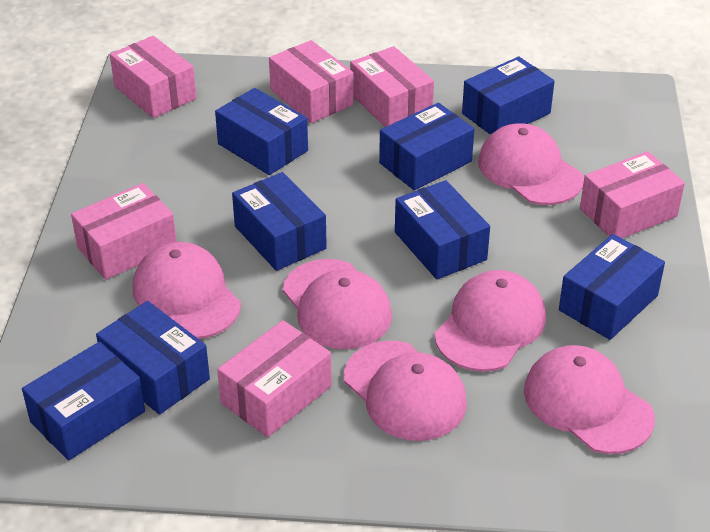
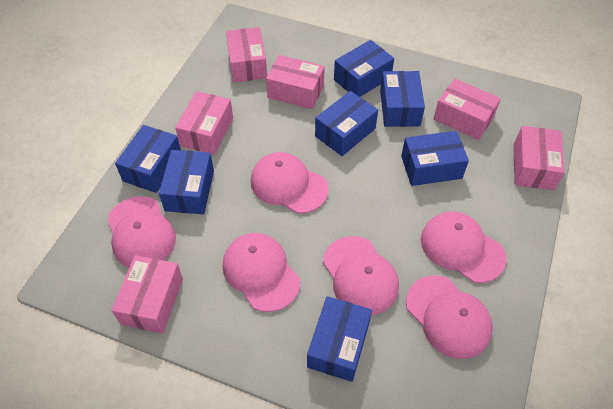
blue box: 8 -> 7

